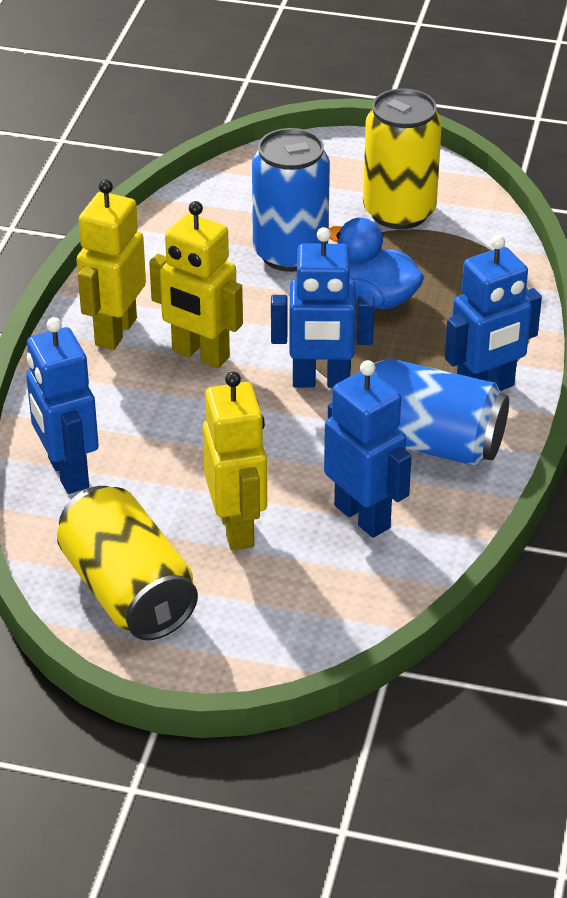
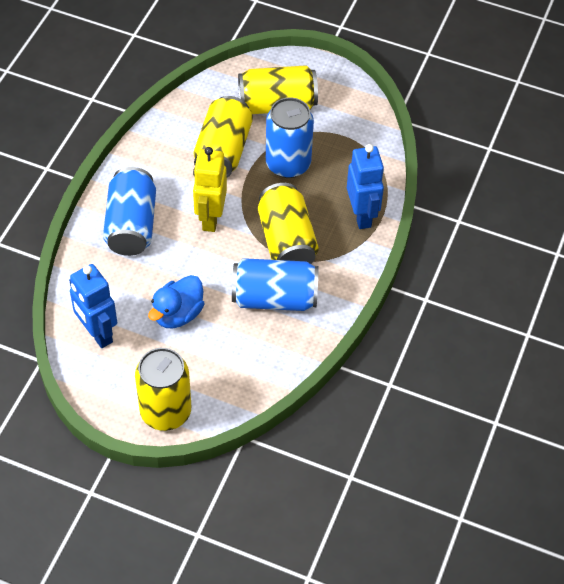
blue can: 2 -> 3
blue robot: 4 -> 2
yellow can: 2 -> 4
yellow robot: 3 -> 1

